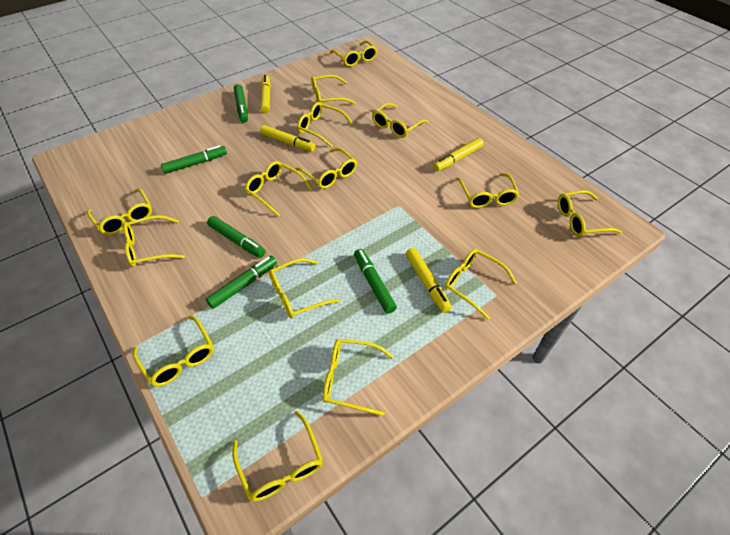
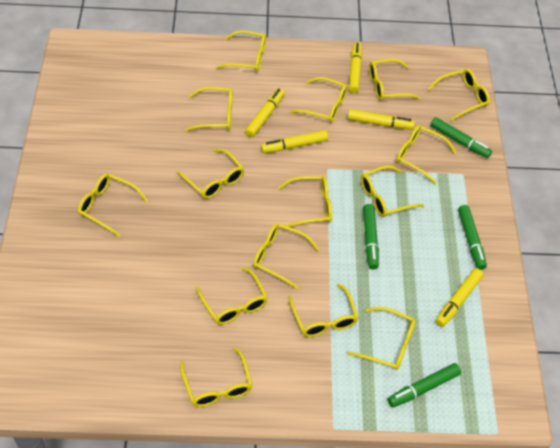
green marker: 5 -> 4
yellow marker: 4 -> 5

